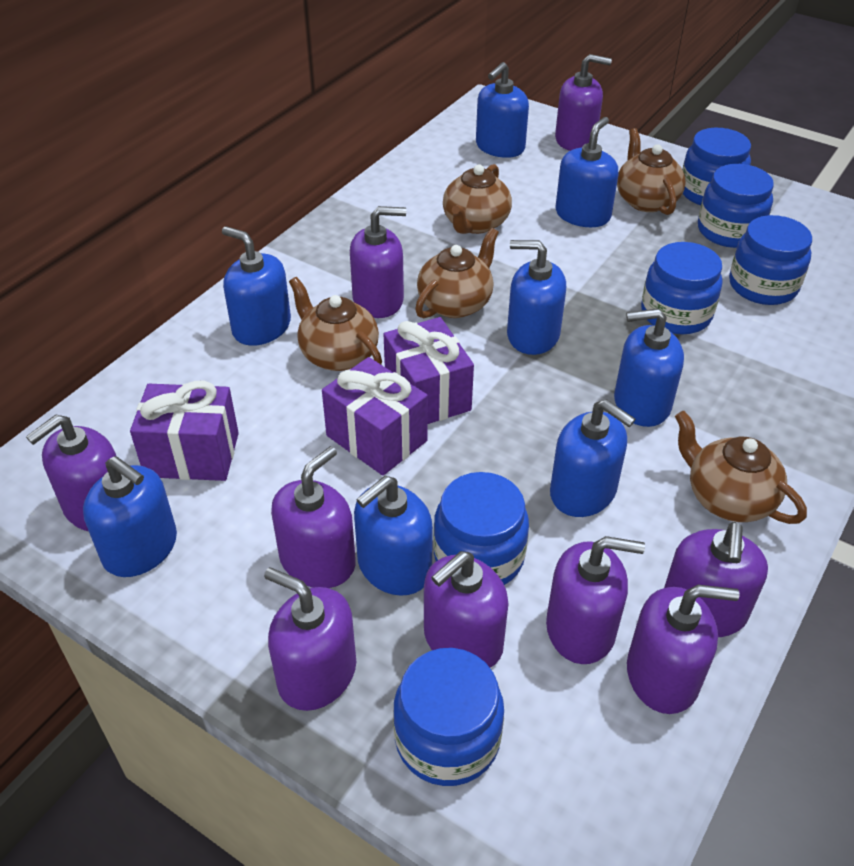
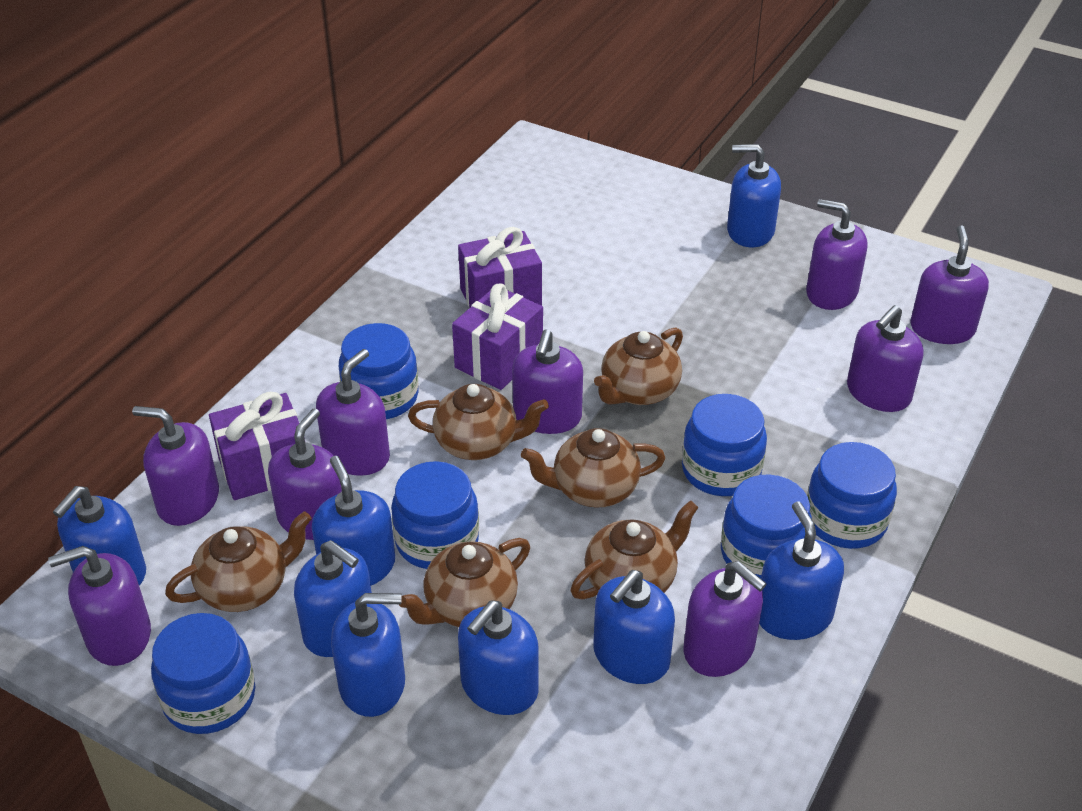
brown teapot: 5 -> 6

